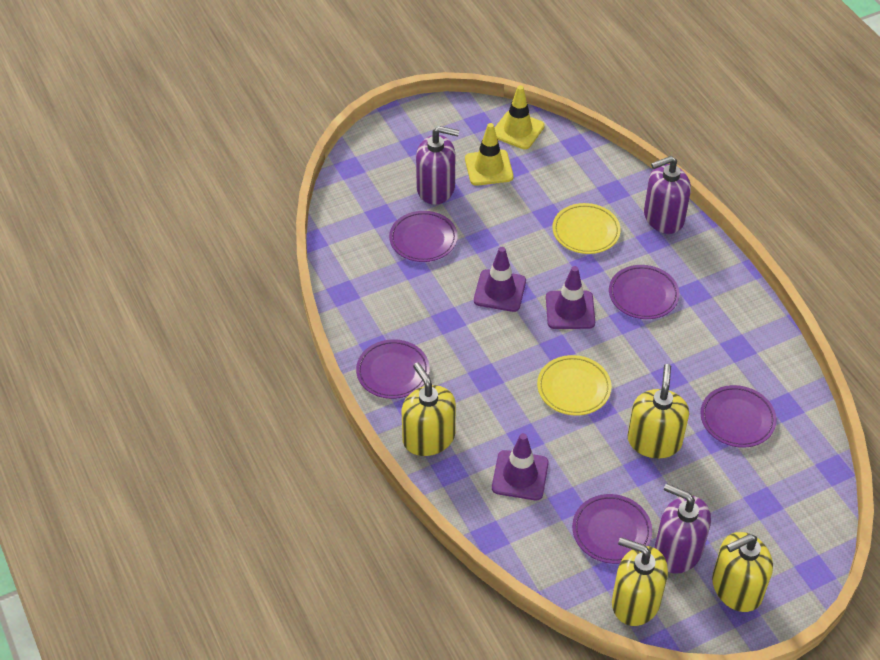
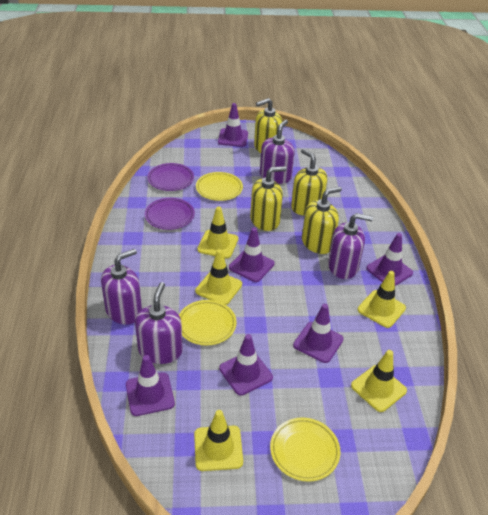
purple plate: 5 -> 2
purple soap dispenser: 3 -> 4
purple traffic cone: 3 -> 6
yellow plate: 2 -> 3
yellow traffic cone: 2 -> 5

